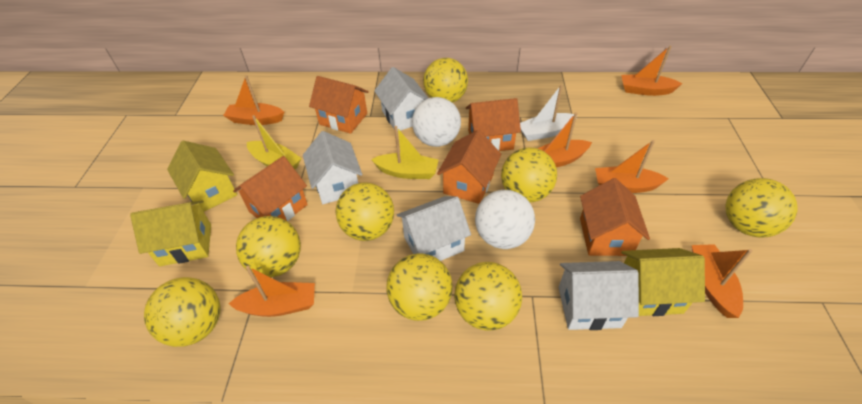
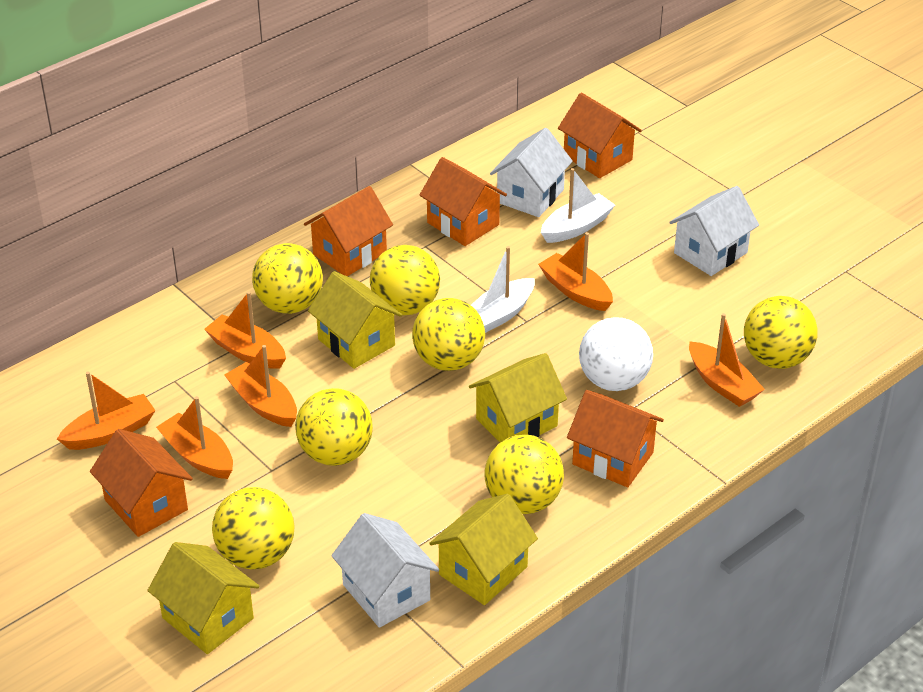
white ball: 2 -> 1
white boat: 1 -> 2
white house: 4 -> 3
yellow ball: 8 -> 7
yellow boat: 2 -> 0
yellow house: 3 -> 4

